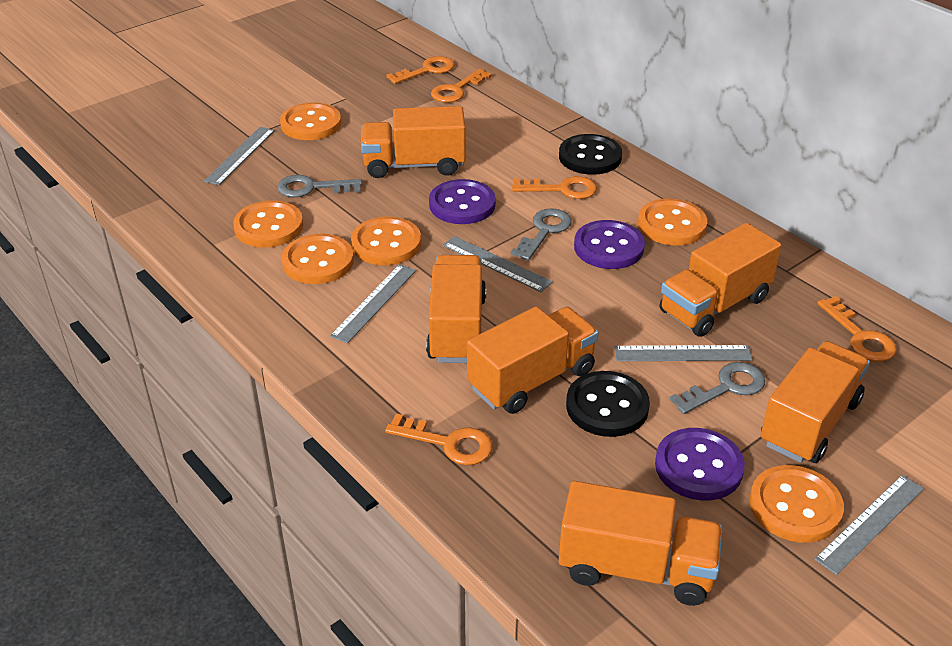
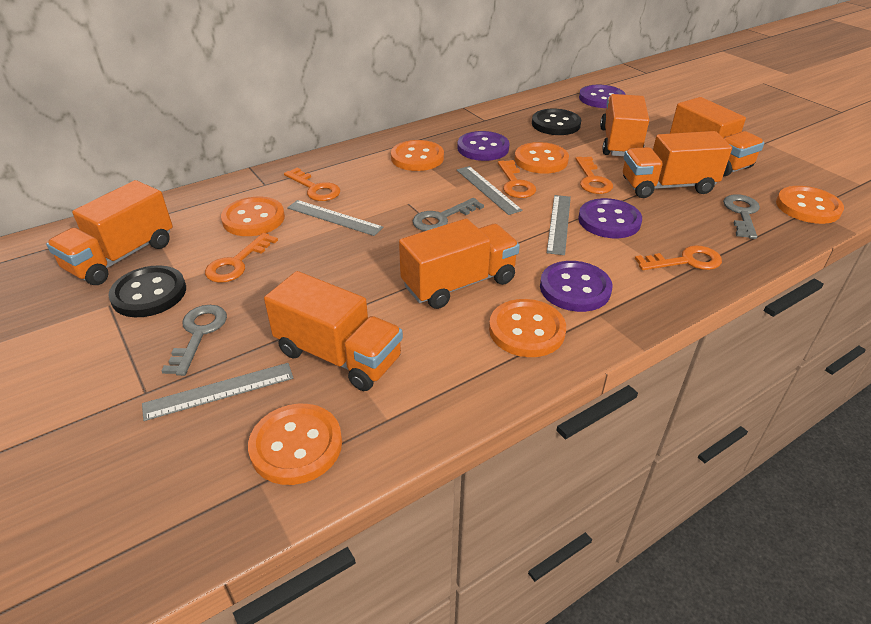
grey ruler: 5 -> 4
purple button: 3 -> 4

